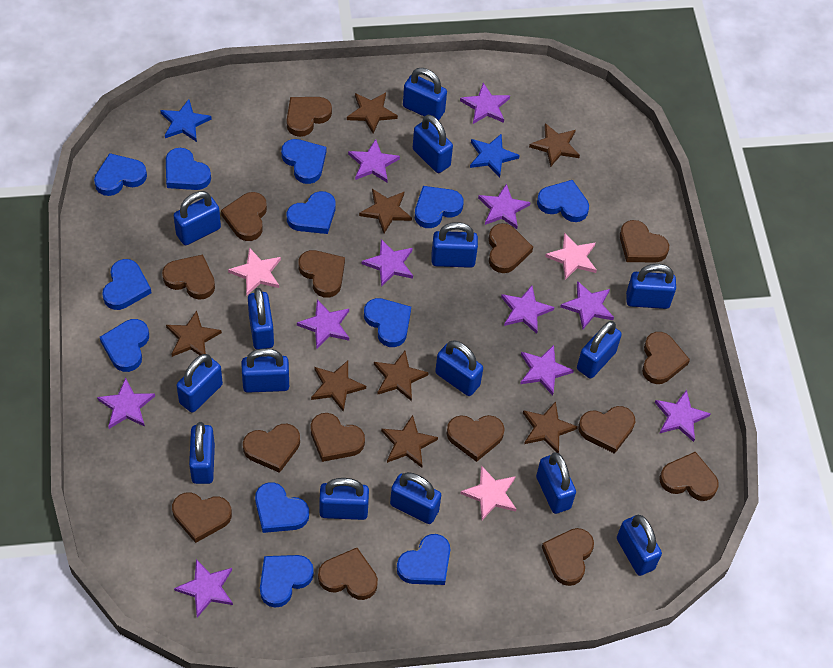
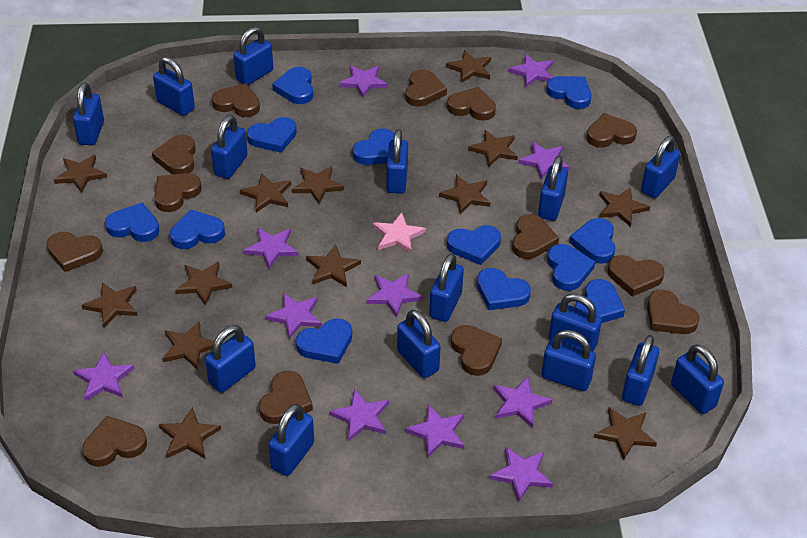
blue star: 2 -> 0
brown heart: 15 -> 13
brown star: 8 -> 13
pink star: 3 -> 1

